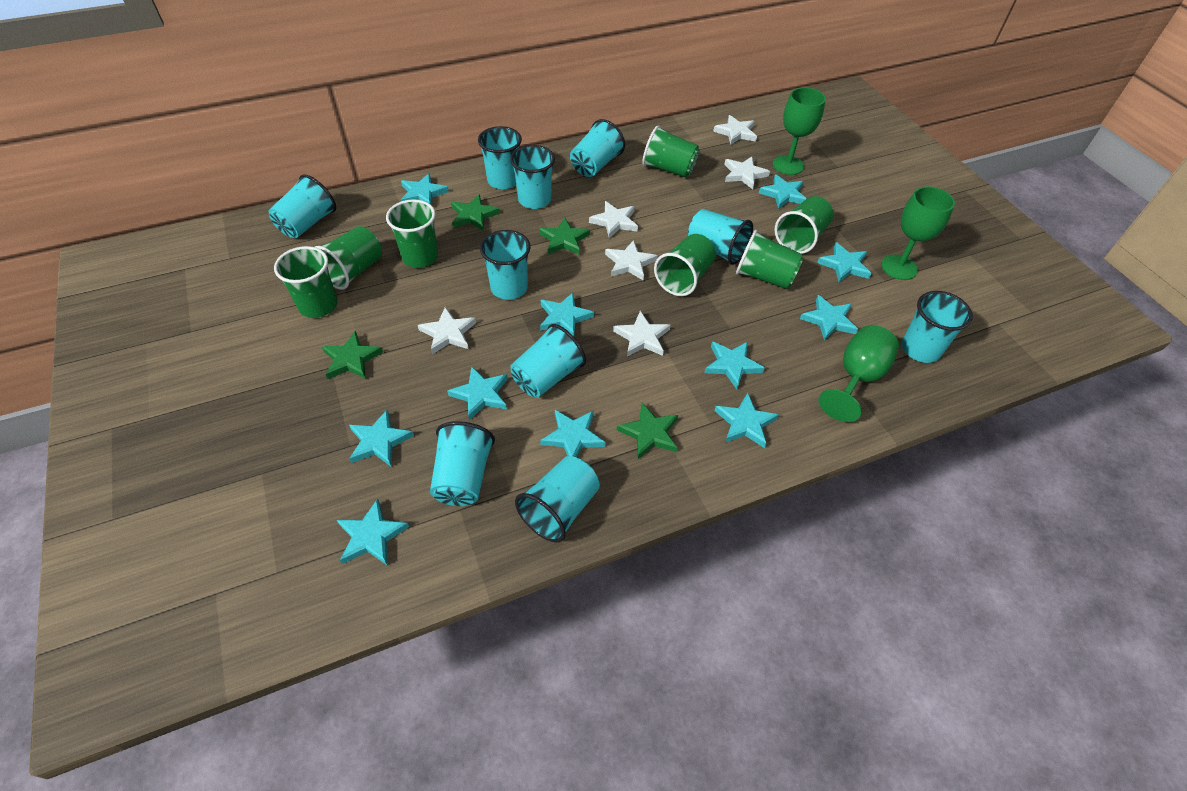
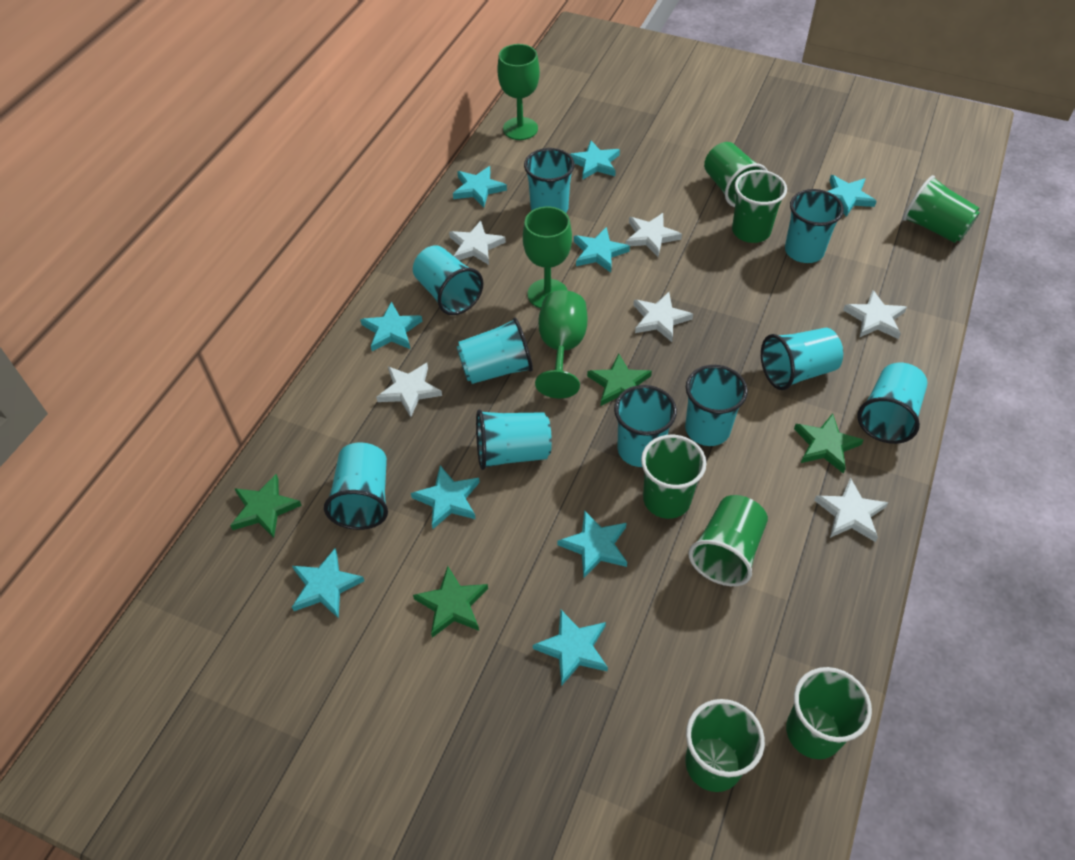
turquoise star: 11 -> 9

